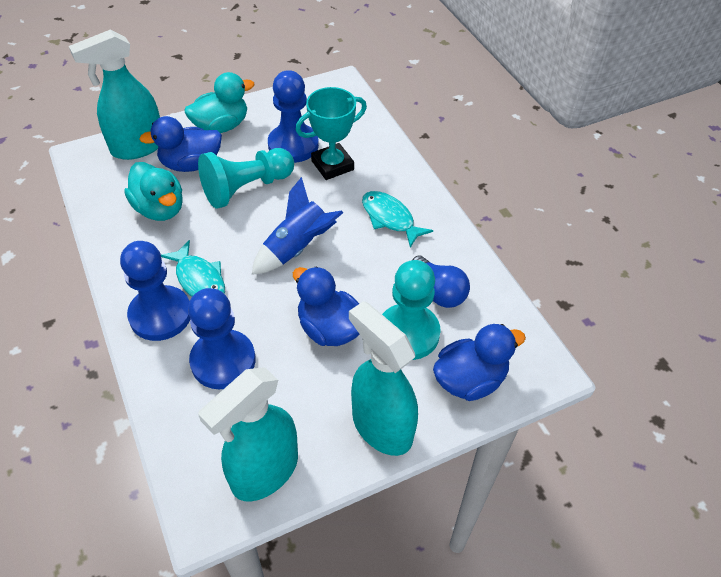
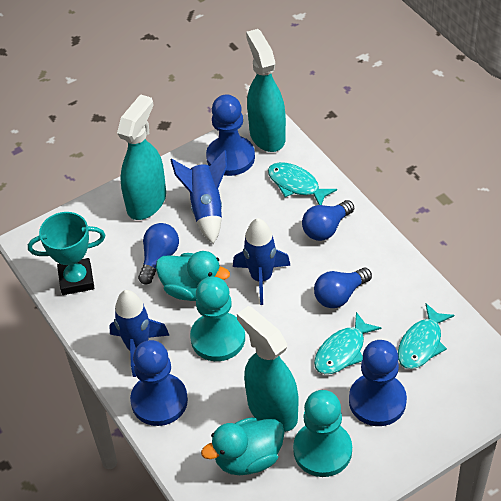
blue duck: 3 -> 0
blue light bulb: 1 -> 3
blue rocket: 1 -> 3
turquoise fish: 2 -> 3

